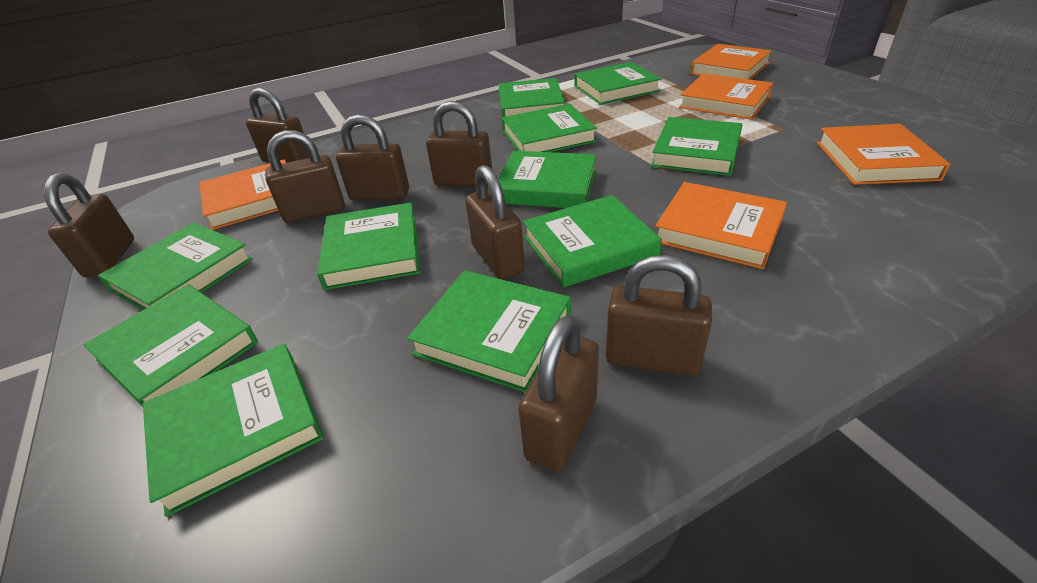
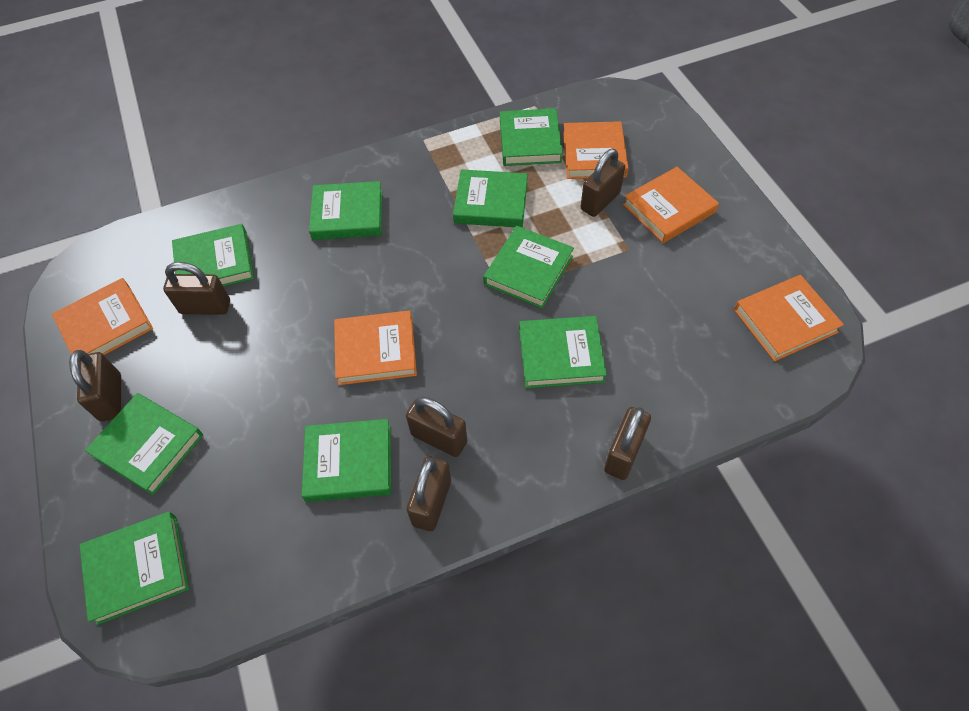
brown padlock: 8 -> 6
green book: 11 -> 9

